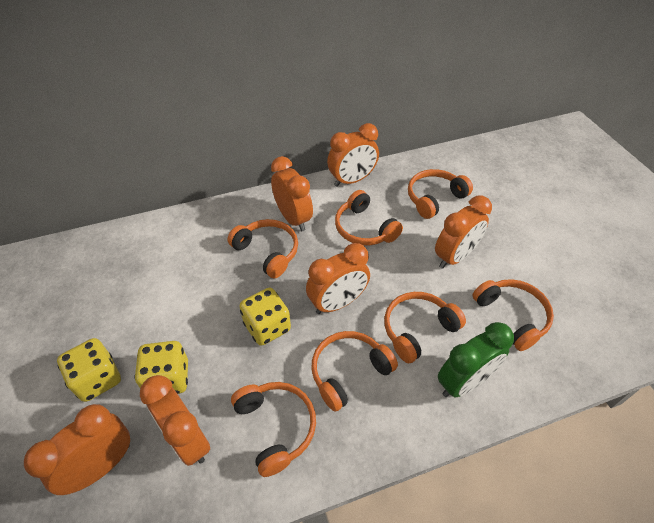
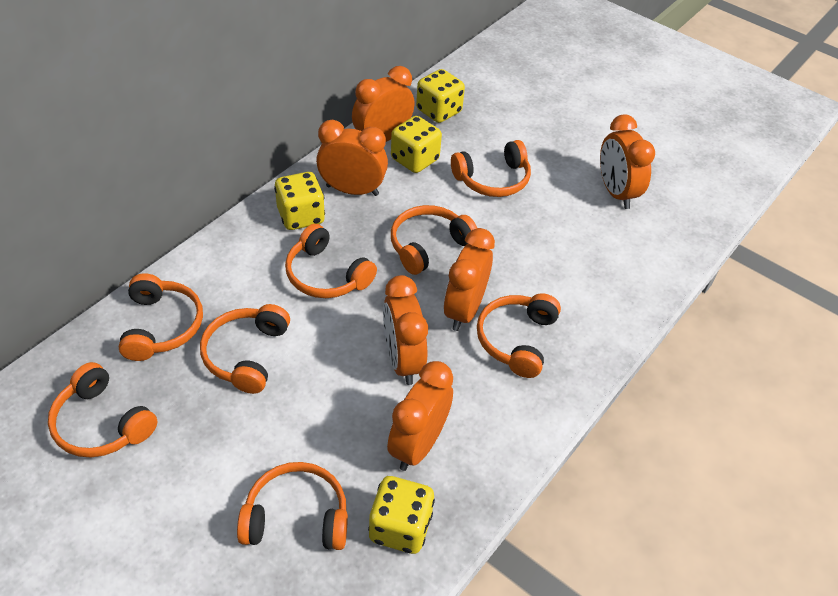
green clock: 1 -> 0
orange headphones: 7 -> 8
yellow dice: 3 -> 4

